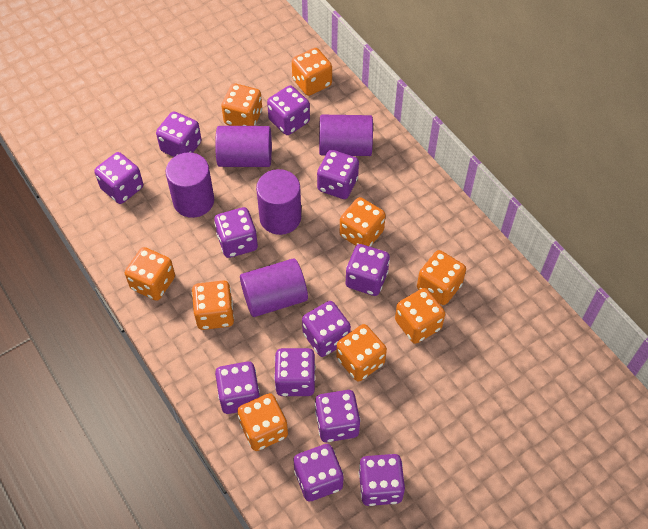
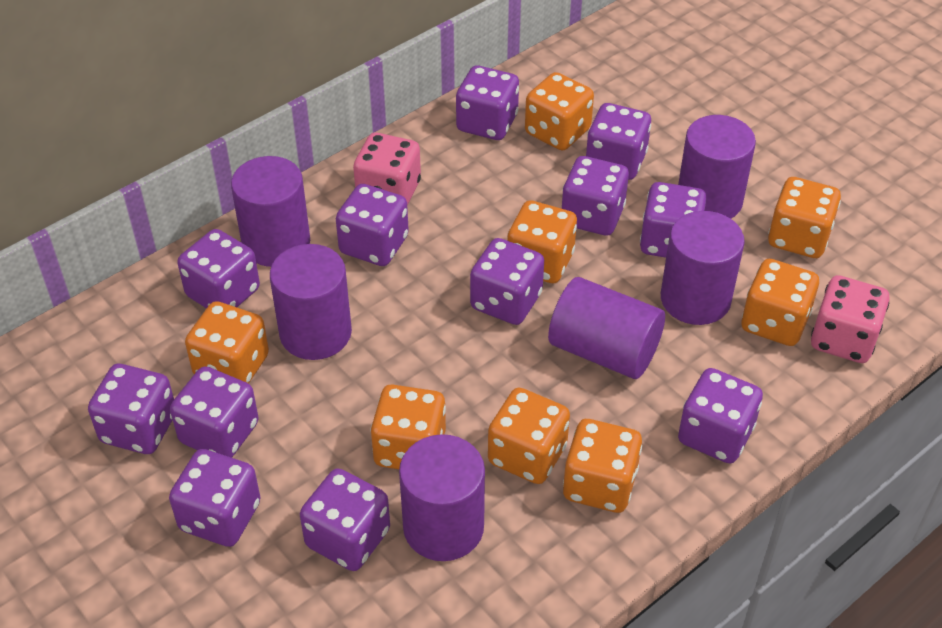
orange dice: 9 -> 8
pink dice: 0 -> 2
purple cylinder: 5 -> 6

